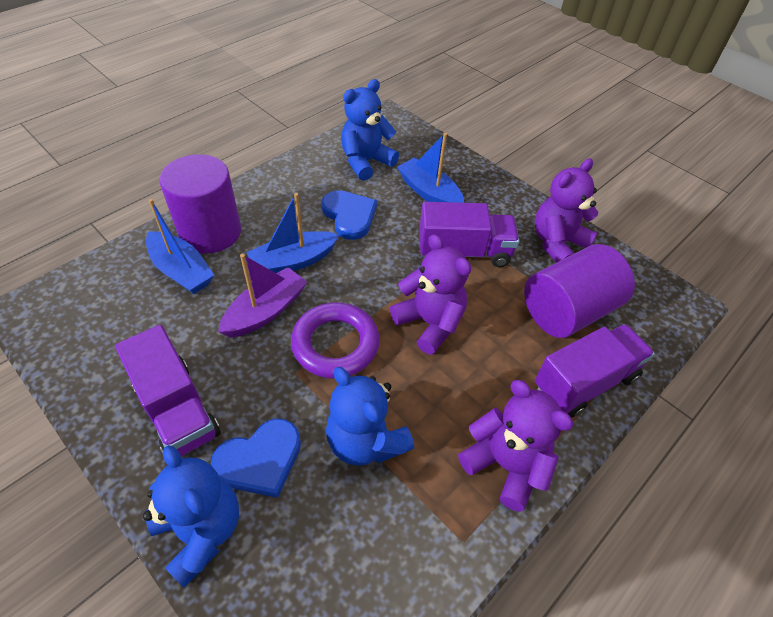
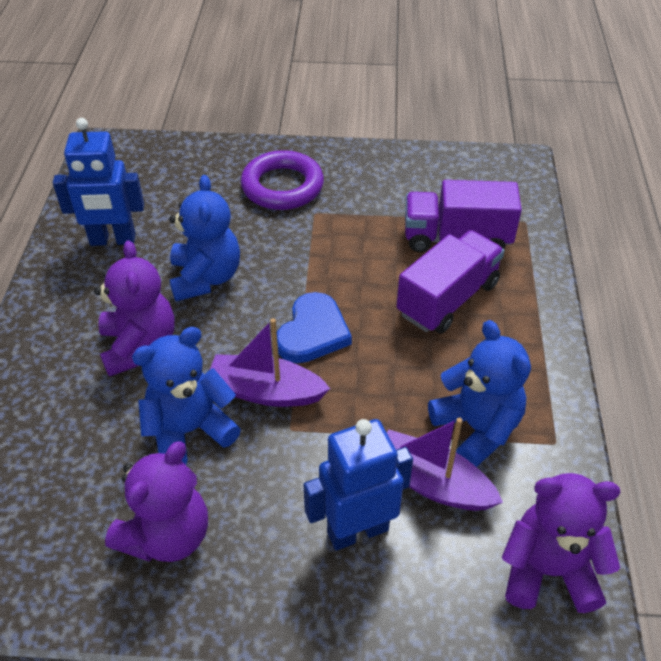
blue boat: 3 -> 0
blue heart: 2 -> 1
blue robot: 0 -> 2
purple boat: 1 -> 2
purple cylinder: 2 -> 0
purple truck: 3 -> 2

